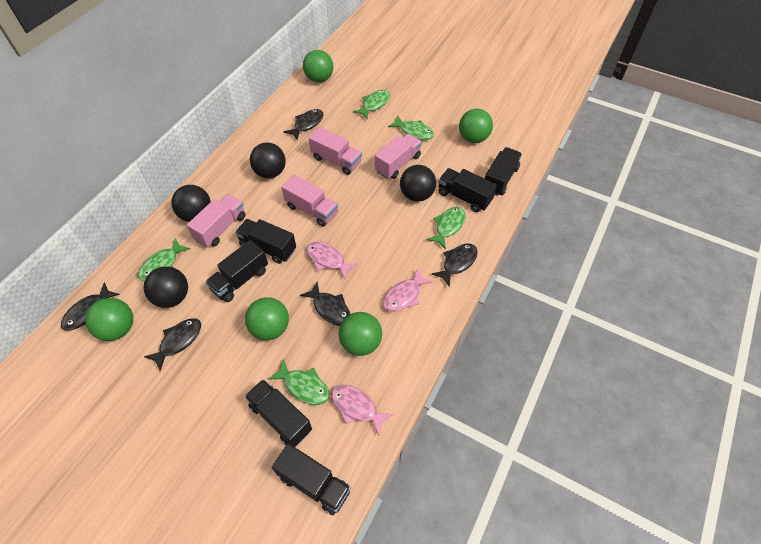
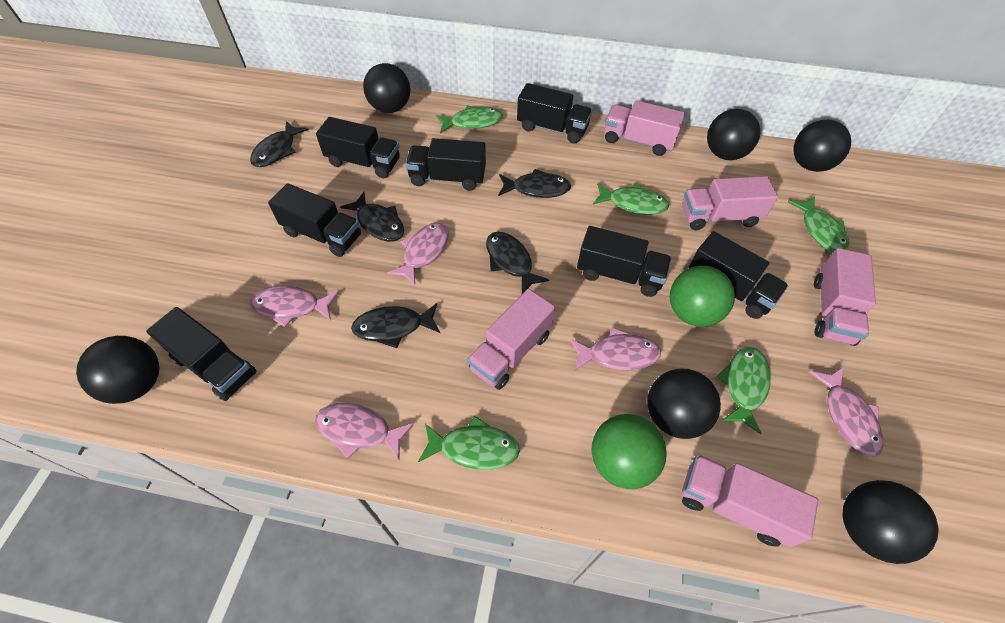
black ball: 4 -> 6
black truck: 6 -> 7
green ball: 5 -> 2
pink fish: 3 -> 5
pink truck: 4 -> 5

